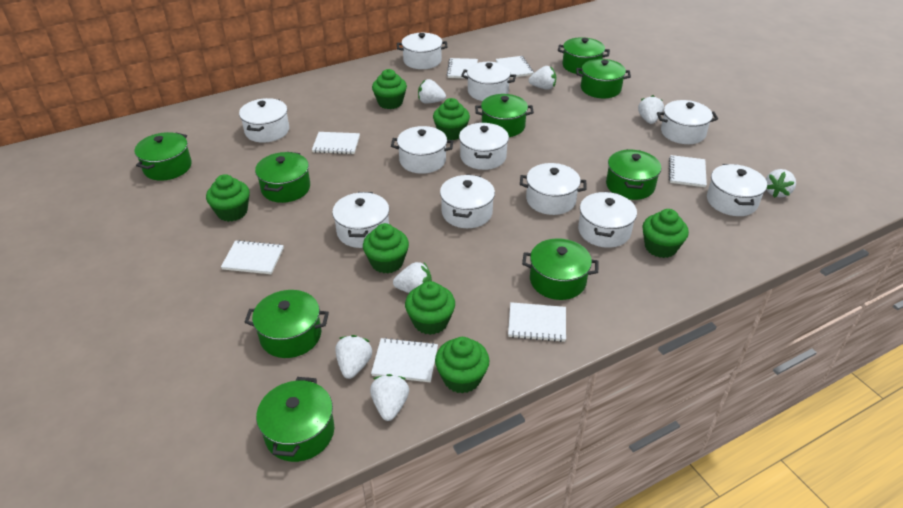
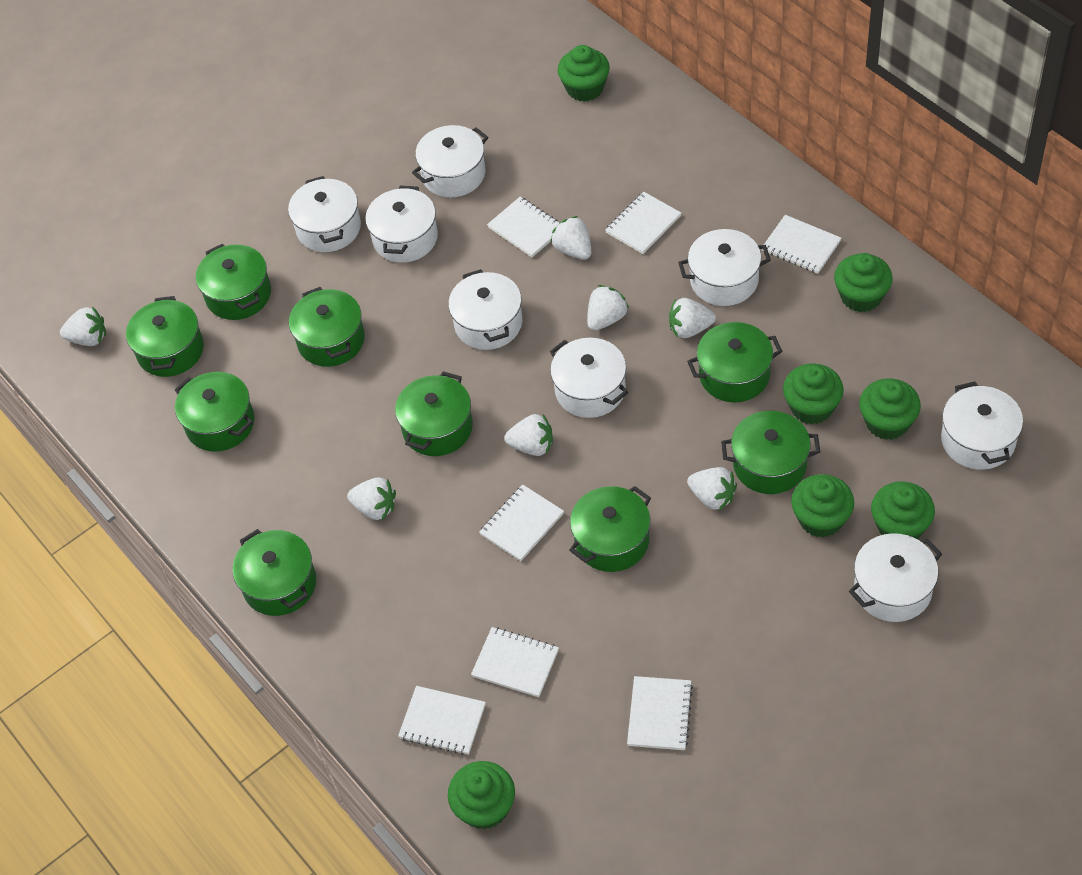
white pot: 11 -> 8

